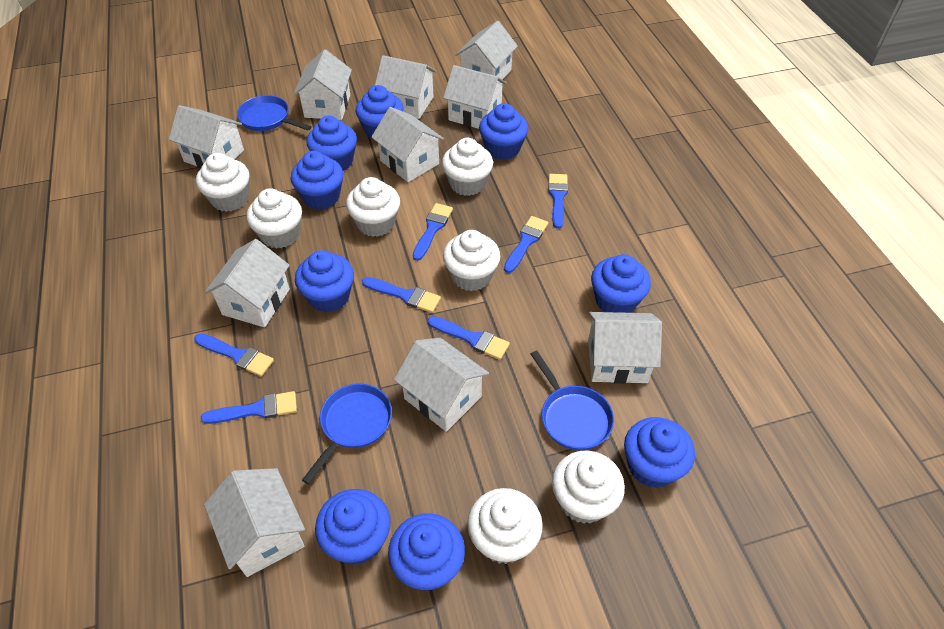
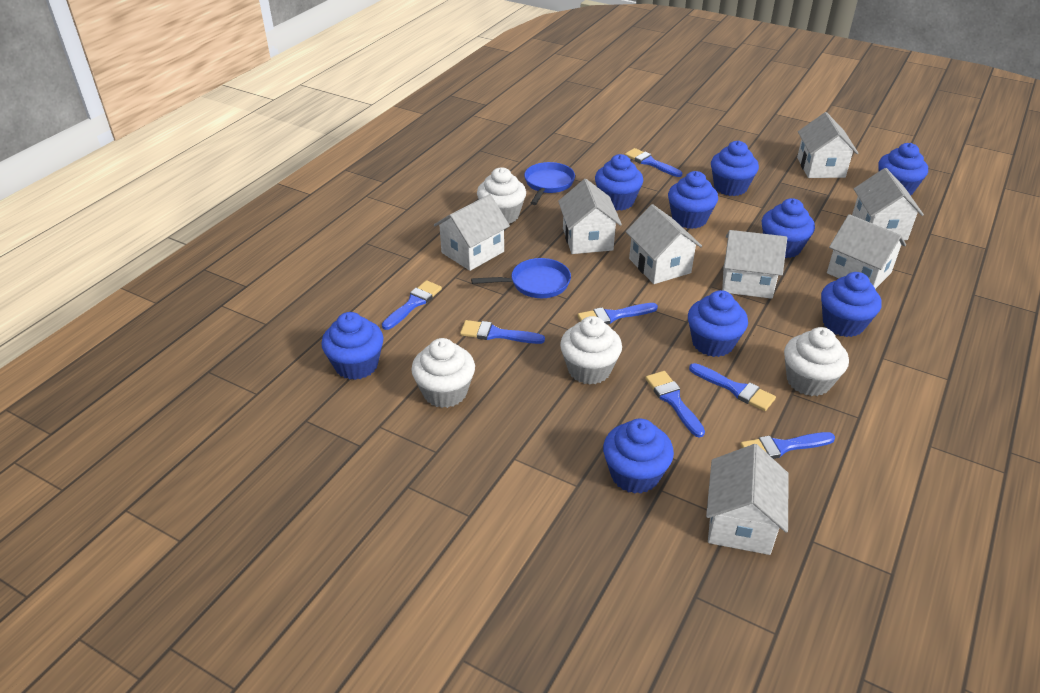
blue pan: 3 -> 2
white cupcake: 7 -> 4
white house: 10 -> 8

